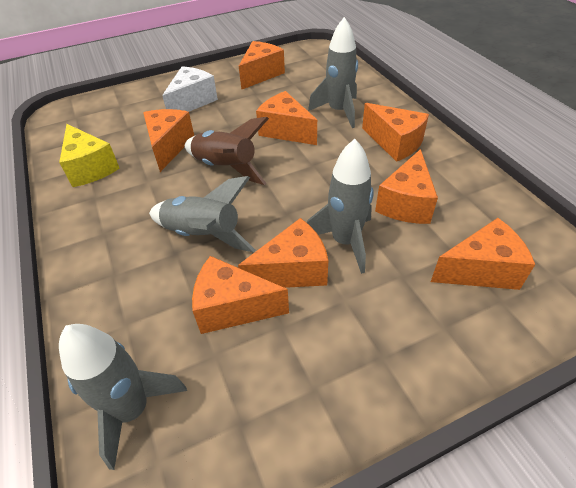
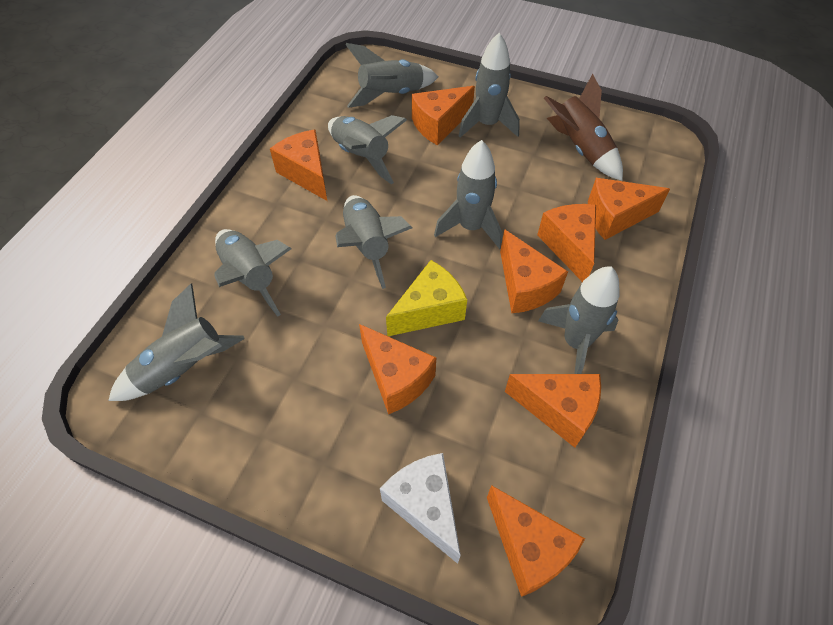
grey rocket: 4 -> 8

